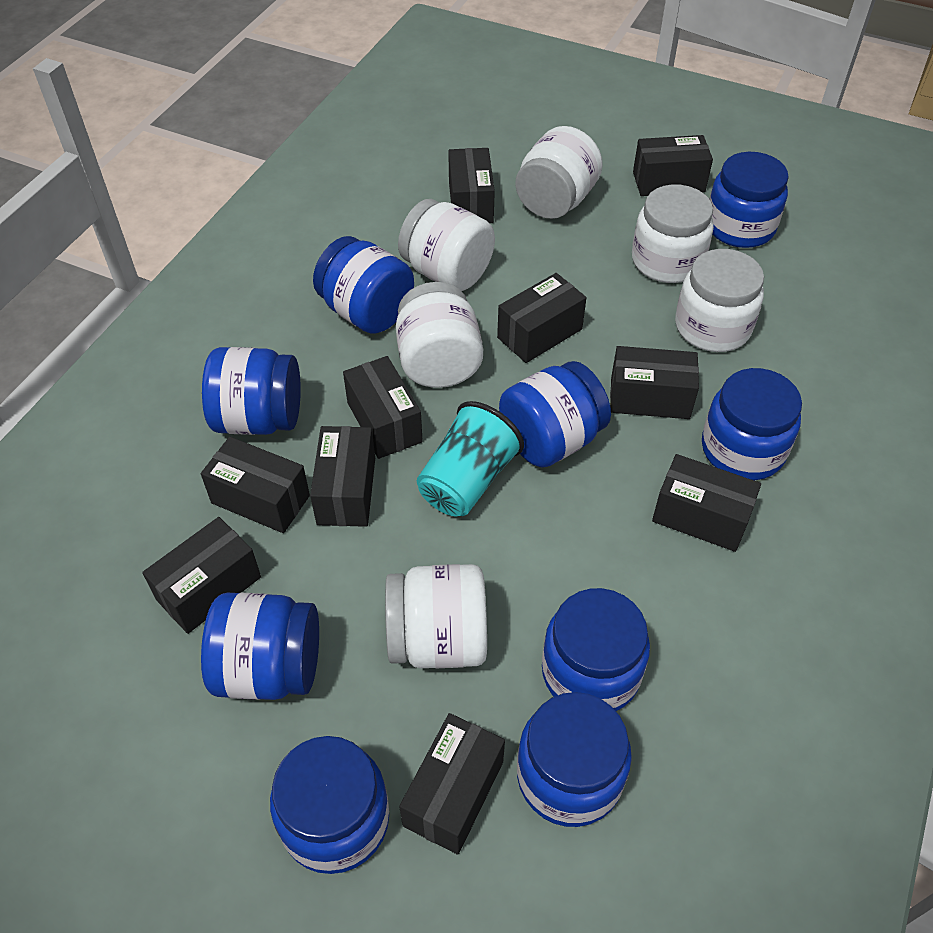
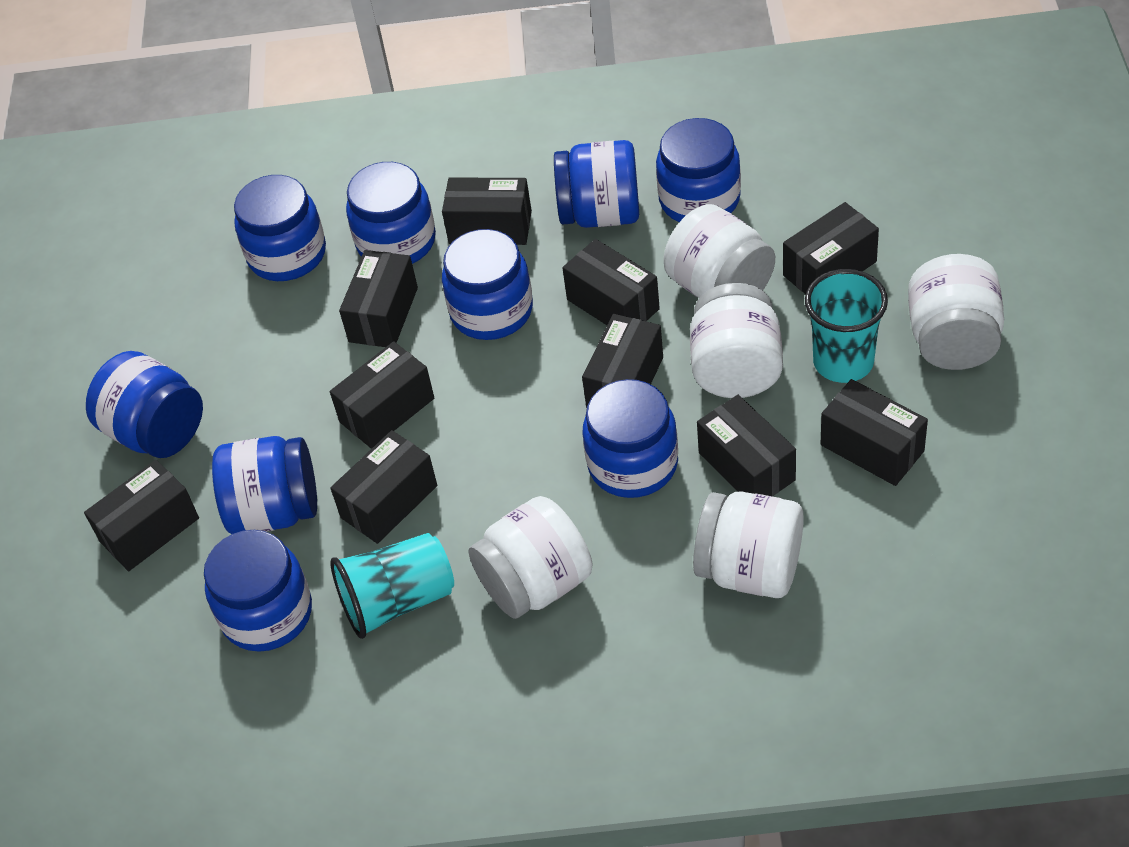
turquoise cup: 1 -> 2
white jar: 6 -> 5

